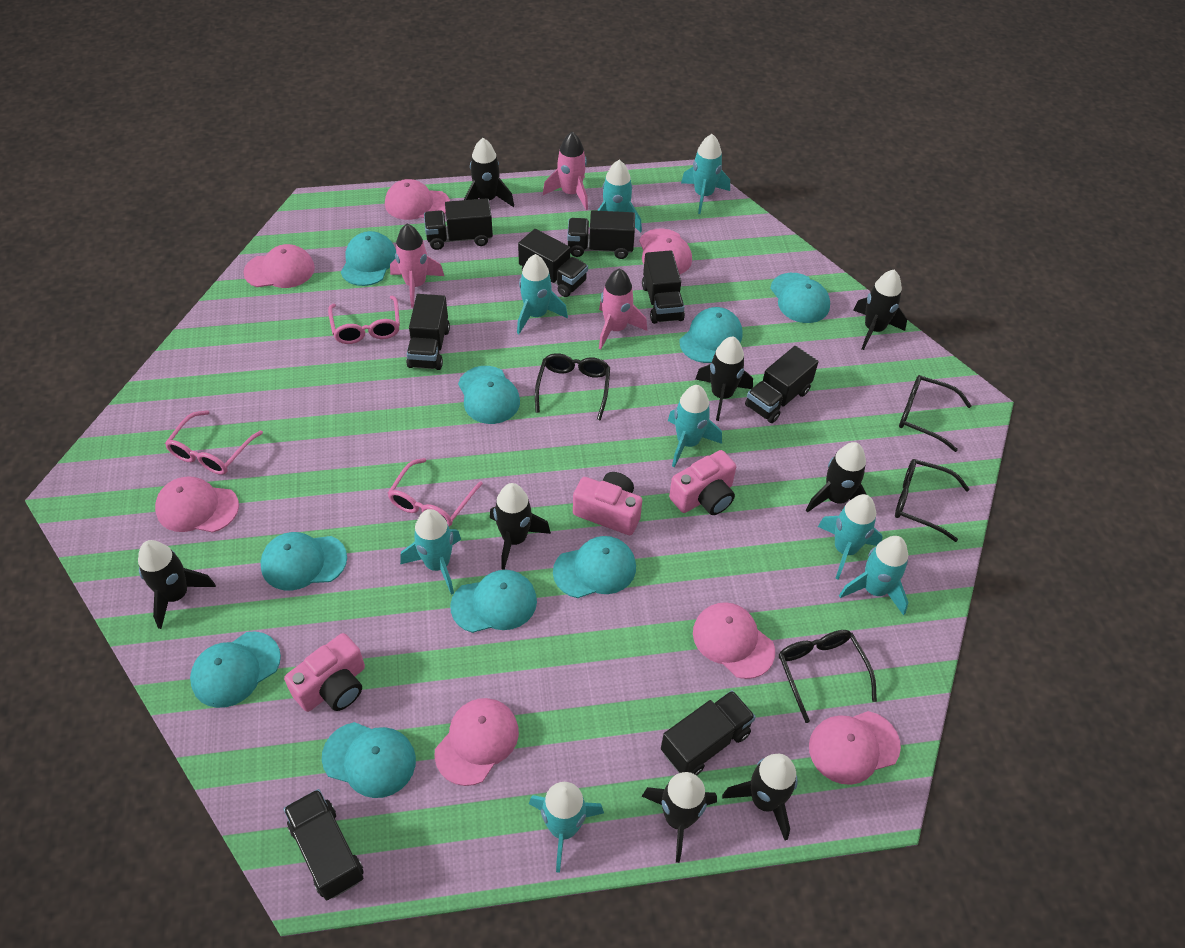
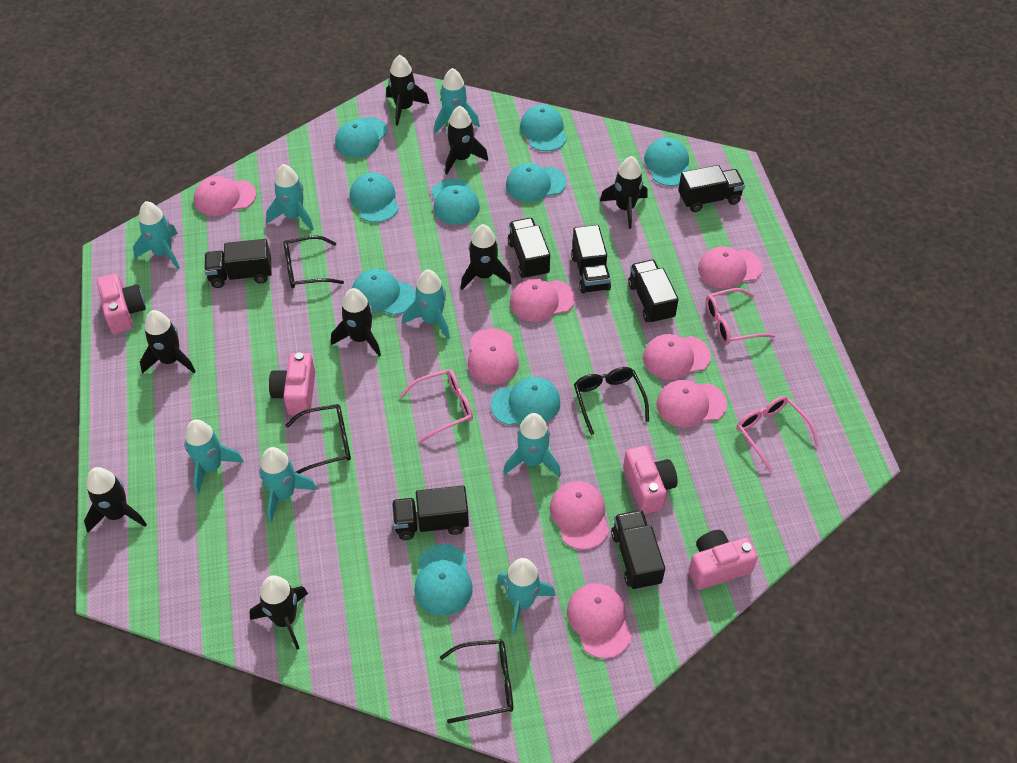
black truck: 8 -> 7
pink camera: 3 -> 4
pink cap: 7 -> 8
pink rocket: 3 -> 0

